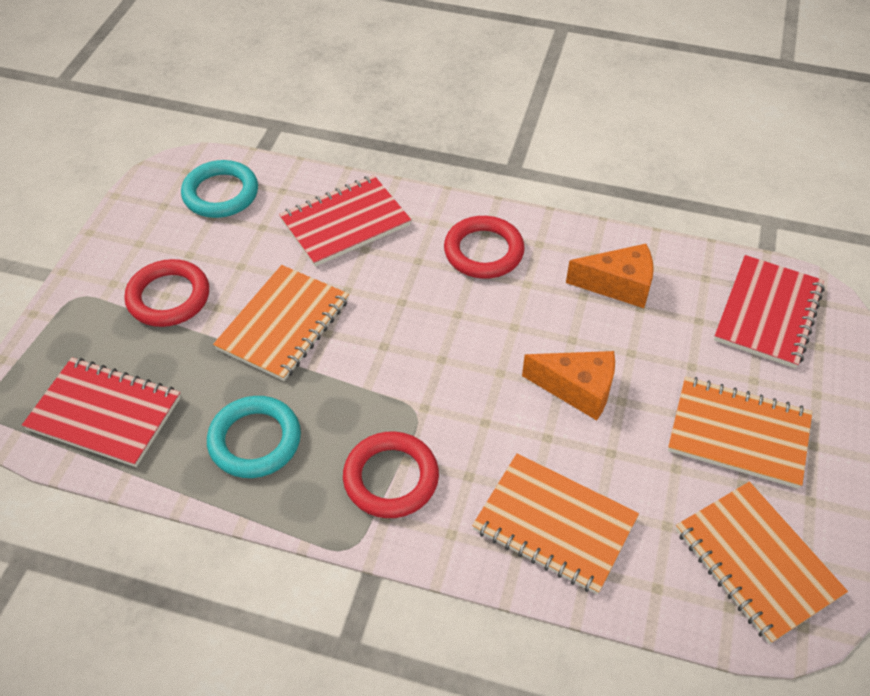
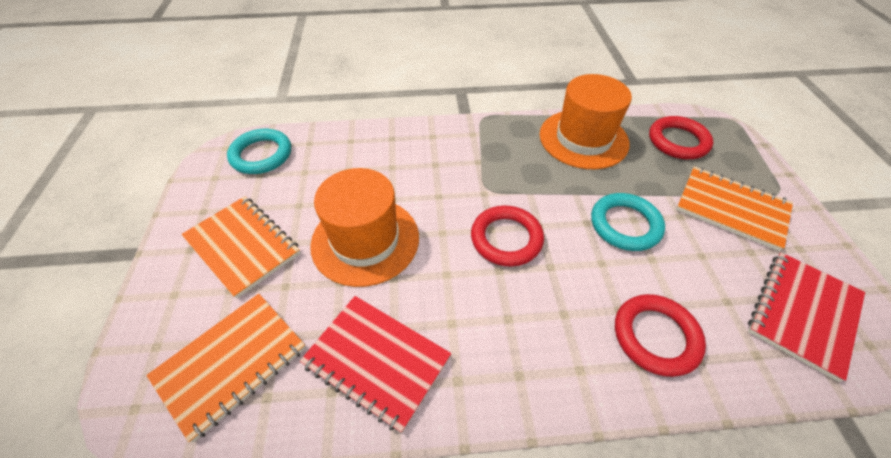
orange cheese: 2 -> 0
orange hat: 0 -> 2
orange notebook: 4 -> 3
red notebook: 3 -> 2

